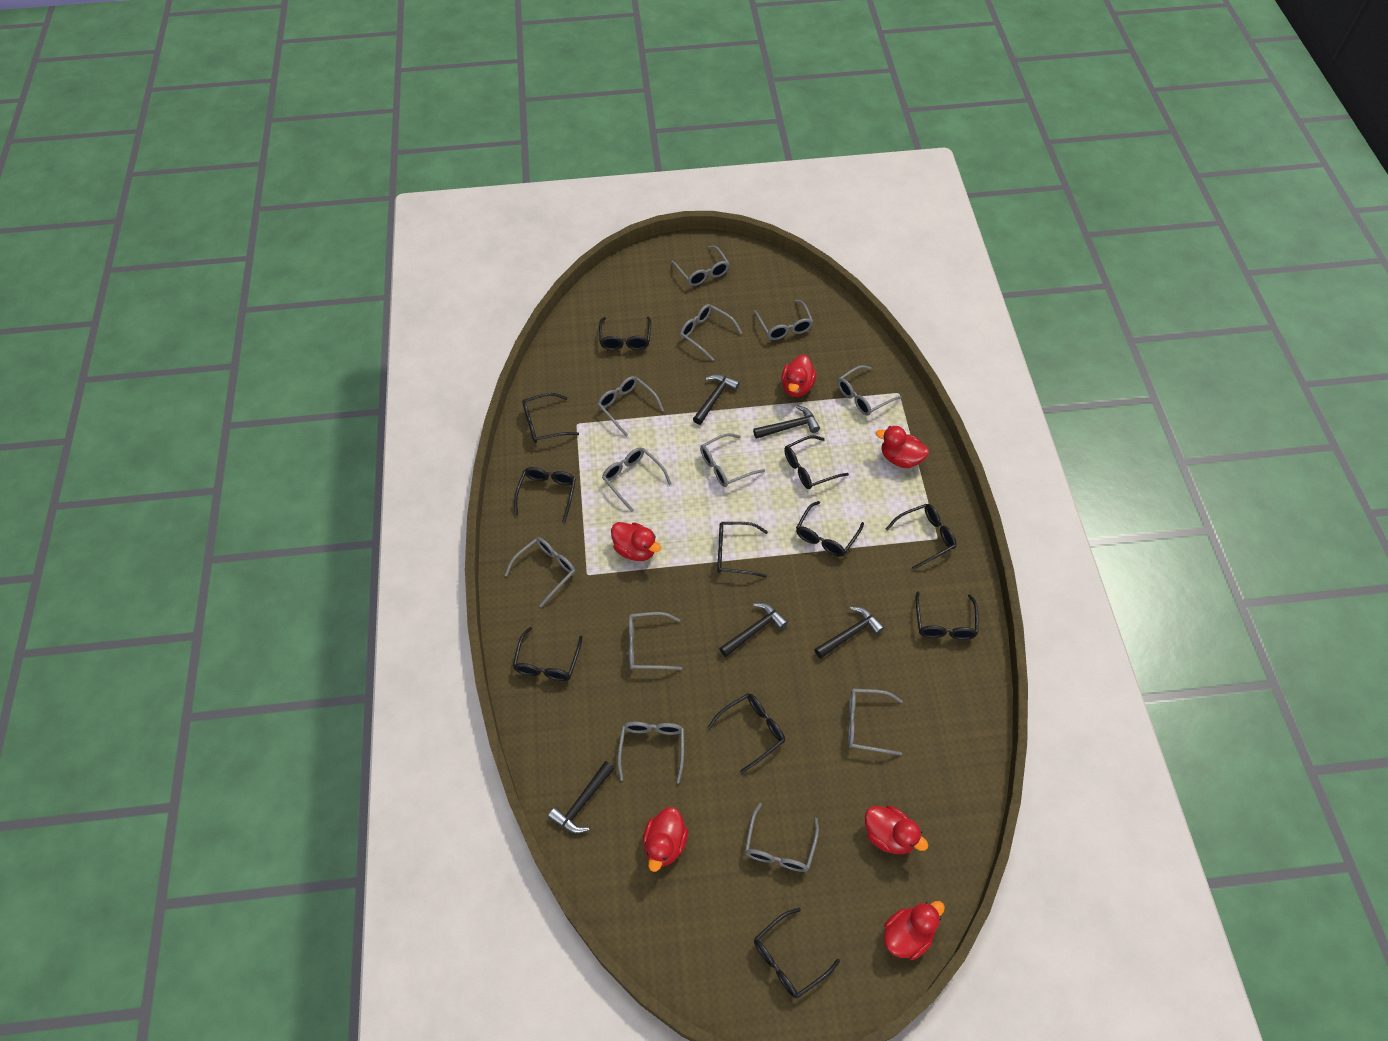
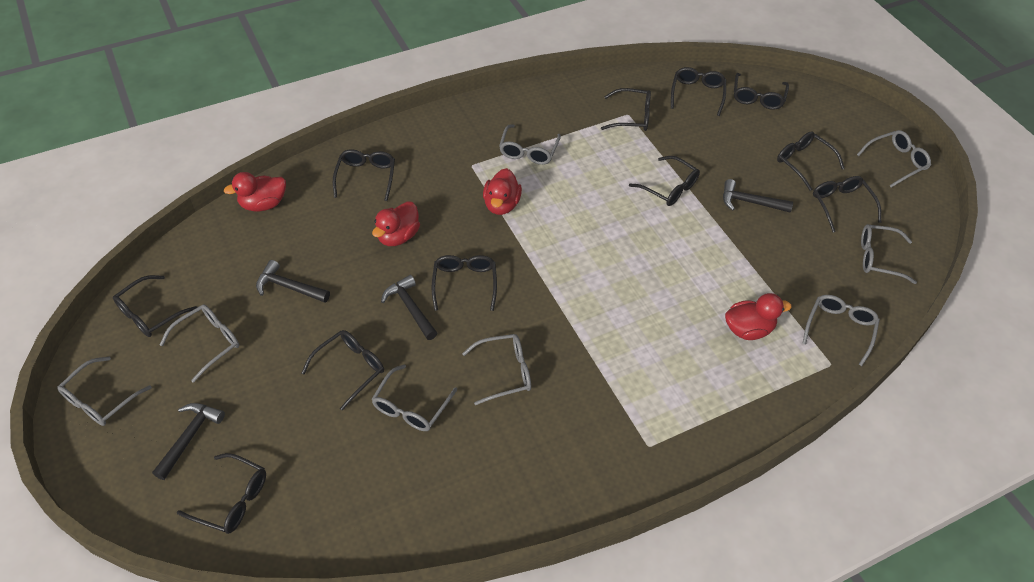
black hammer: 5 -> 4
grey glasses: 12 -> 8
red duck: 6 -> 4

